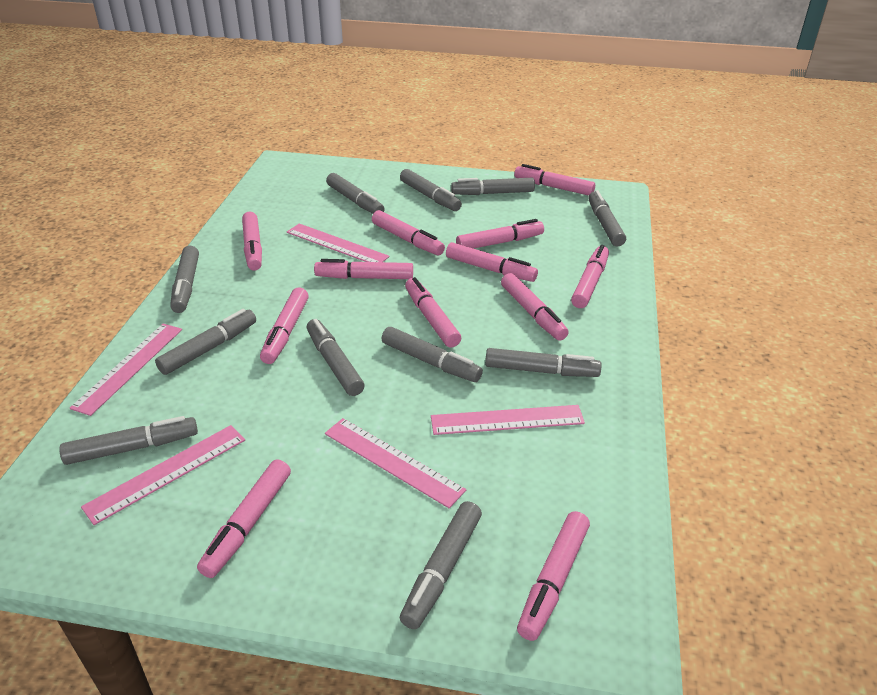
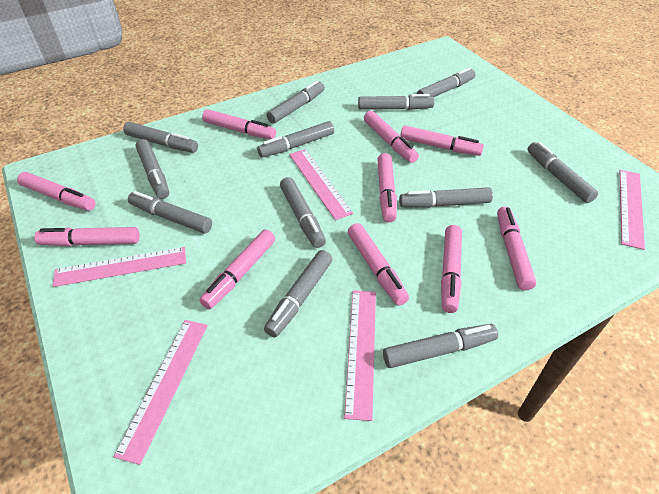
grey marker: 11 -> 12
pink marker: 12 -> 10

